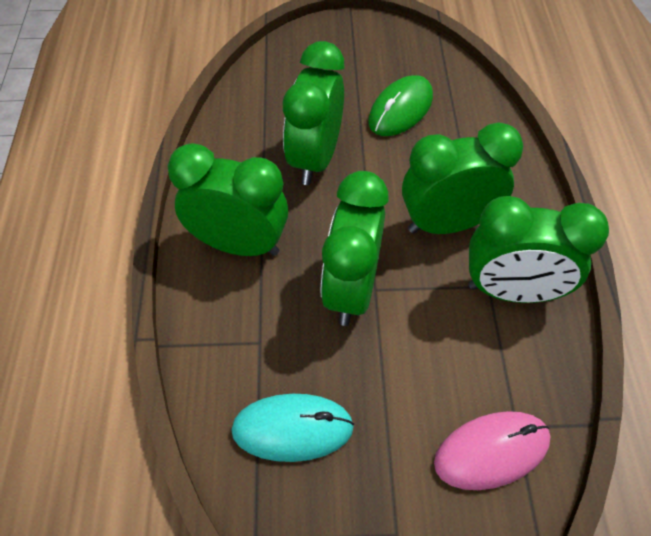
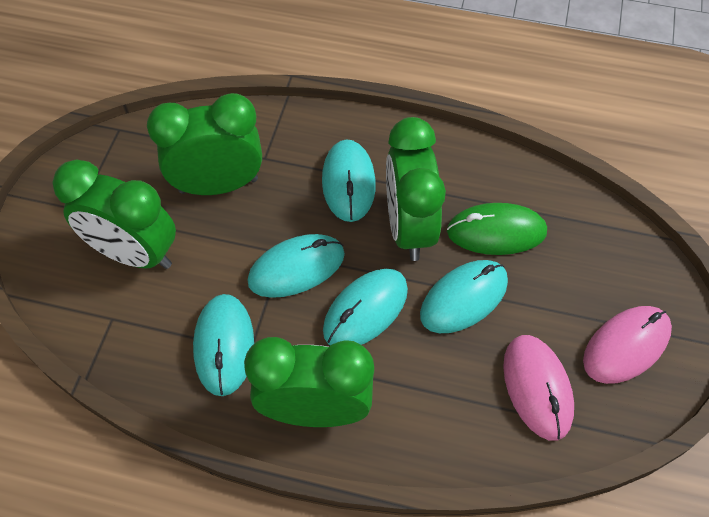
green clock: 5 -> 4
pink mouse: 1 -> 2
turquoise mouse: 1 -> 5

